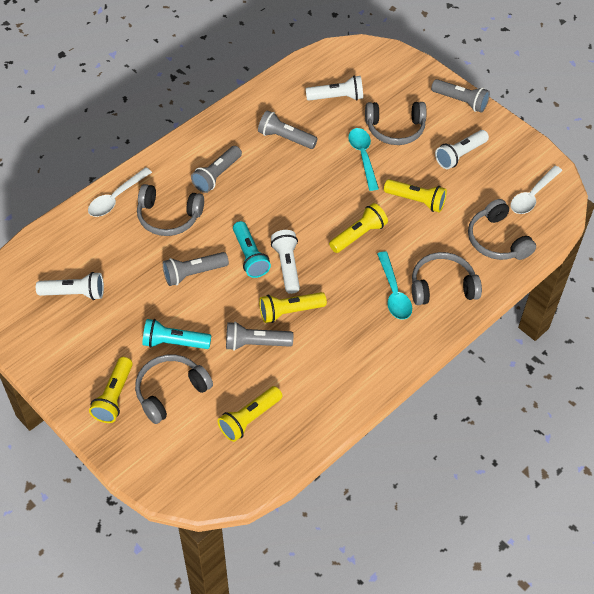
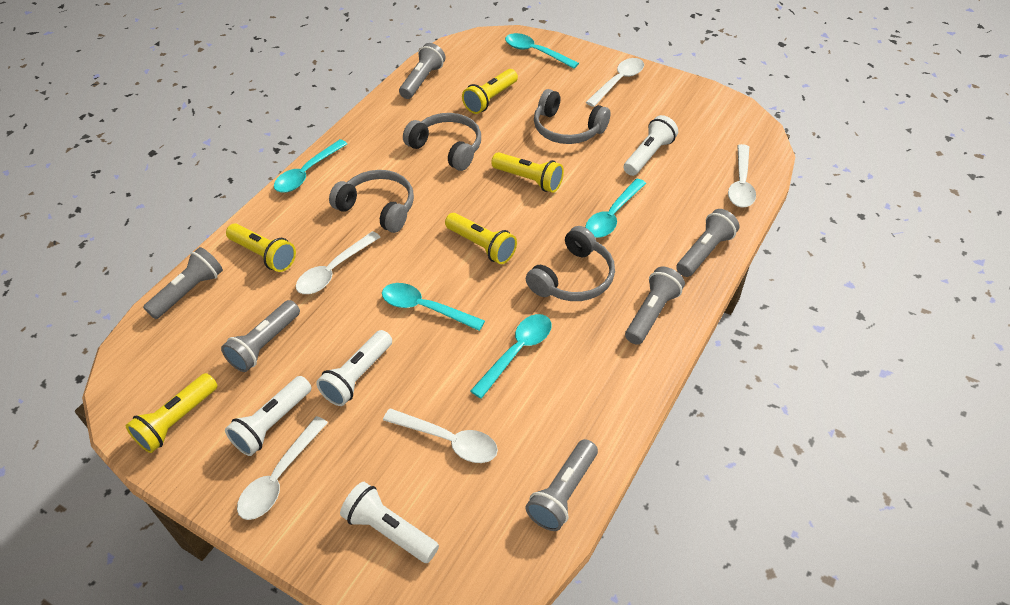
grey flashlight: 5 -> 6
grey headphones: 5 -> 4
turquoise flashlight: 2 -> 0
turquoise spoon: 2 -> 5
white spoon: 2 -> 5

